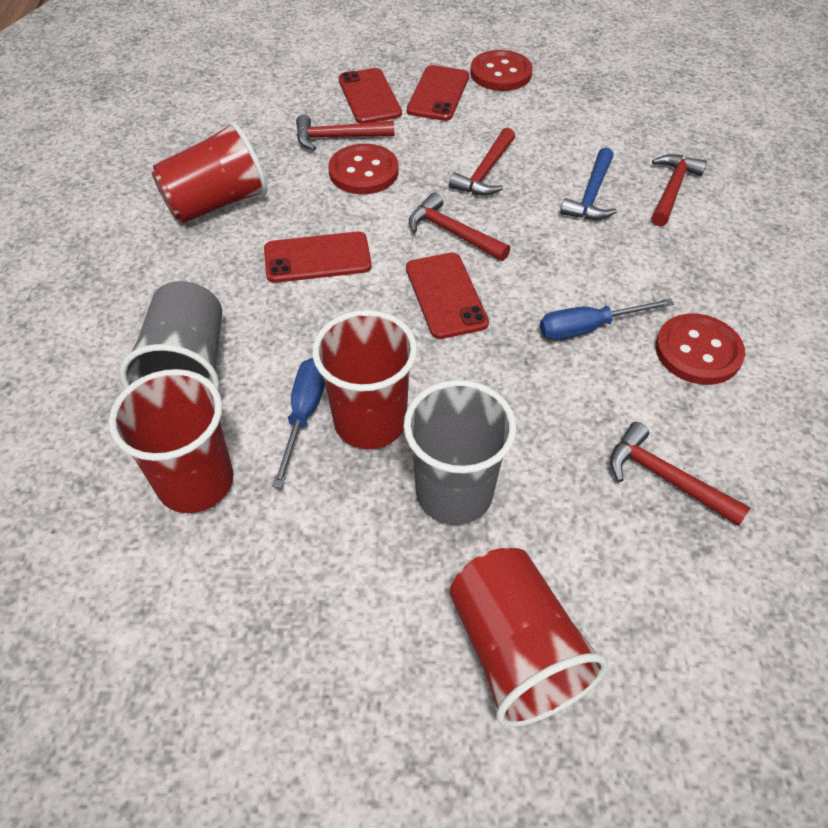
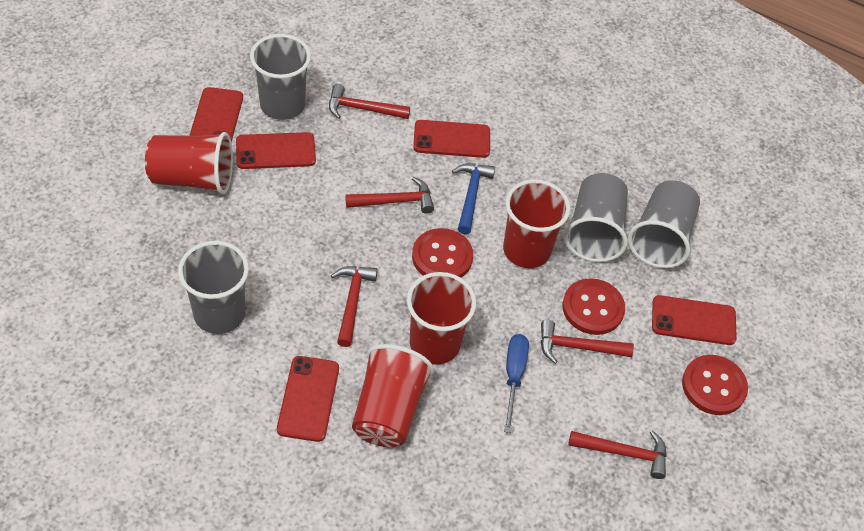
blue screwdriver: 2 -> 1
grey cup: 2 -> 4
red phone: 4 -> 5

